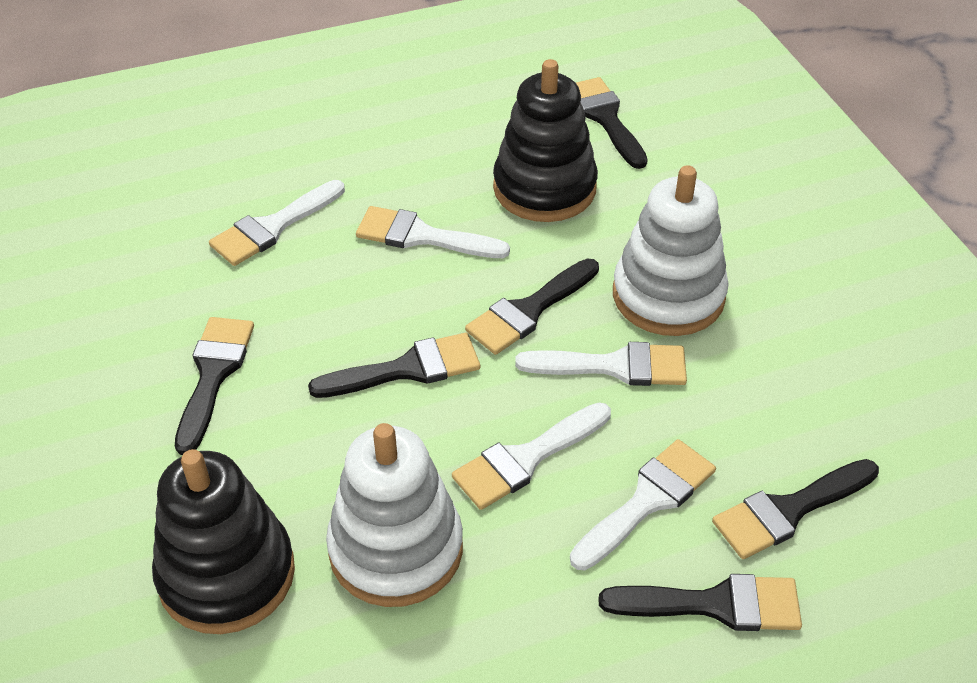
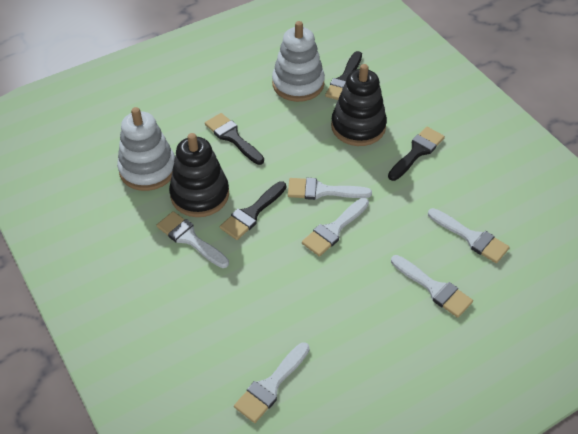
black brush: 6 -> 4
white brush: 5 -> 6

